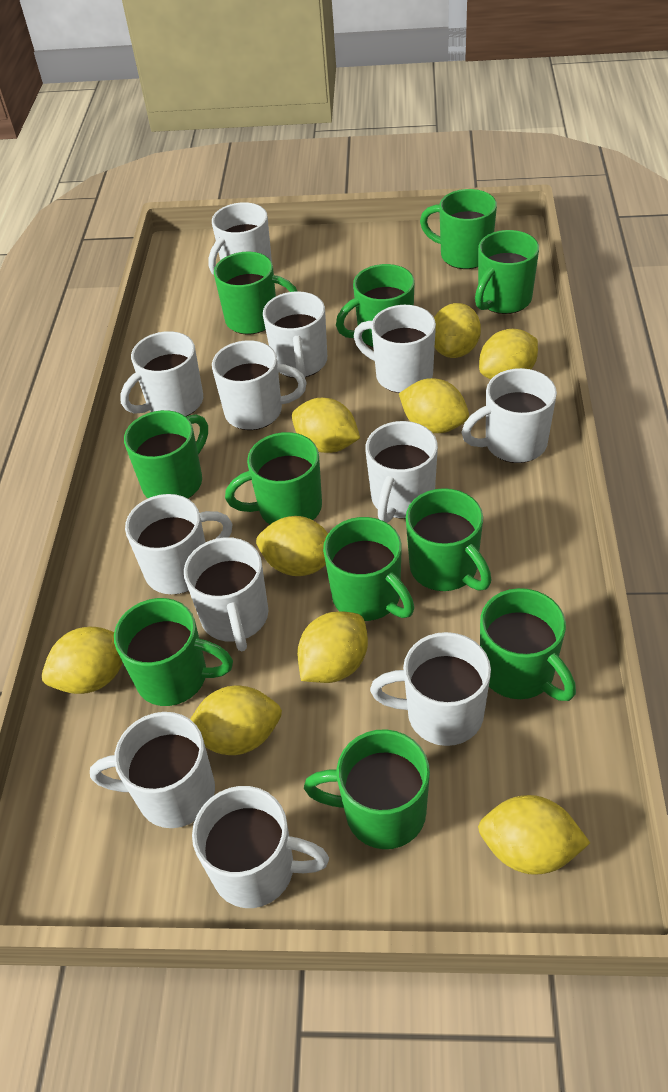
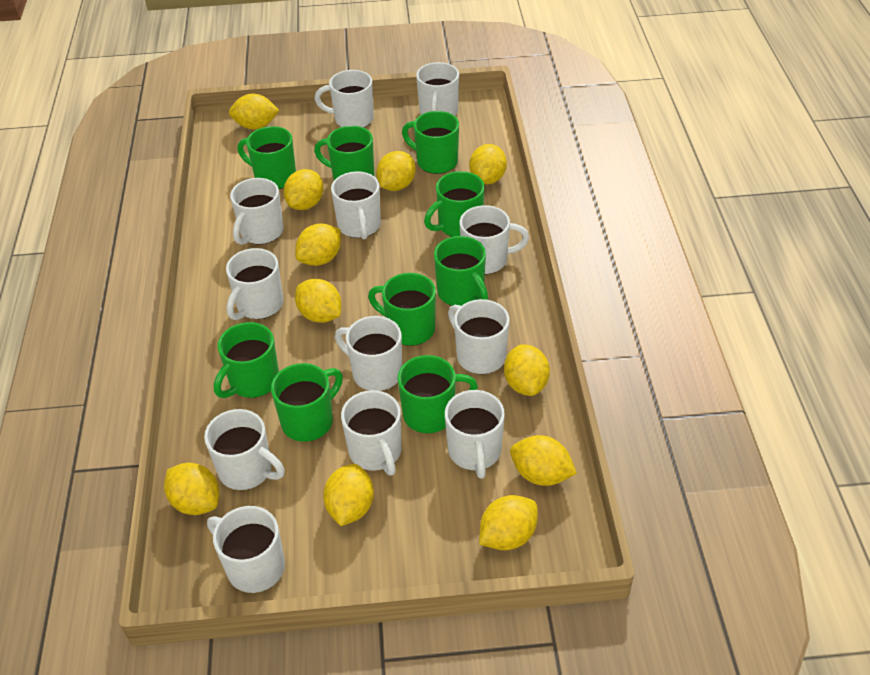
green mug: 11 -> 9
yellow lemon: 9 -> 11

